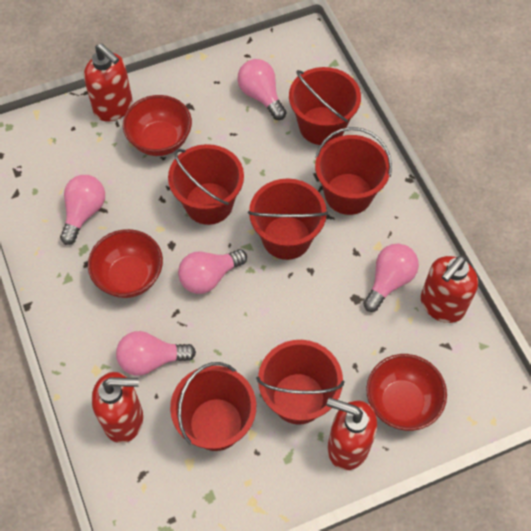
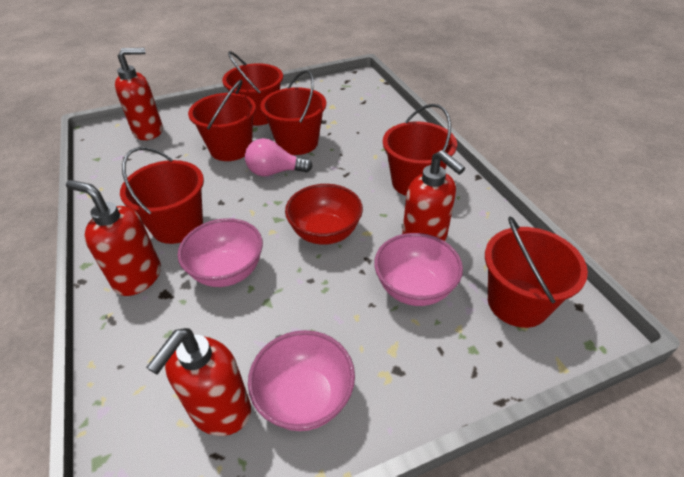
pink bowl: 0 -> 3
pink light bulb: 5 -> 1
red bowl: 3 -> 1

